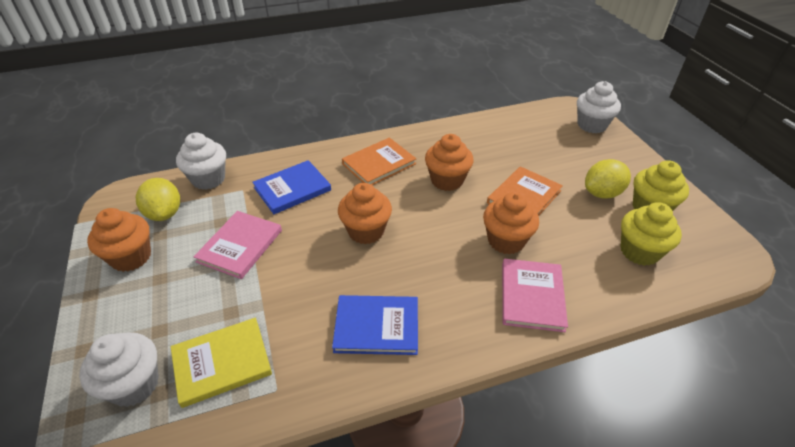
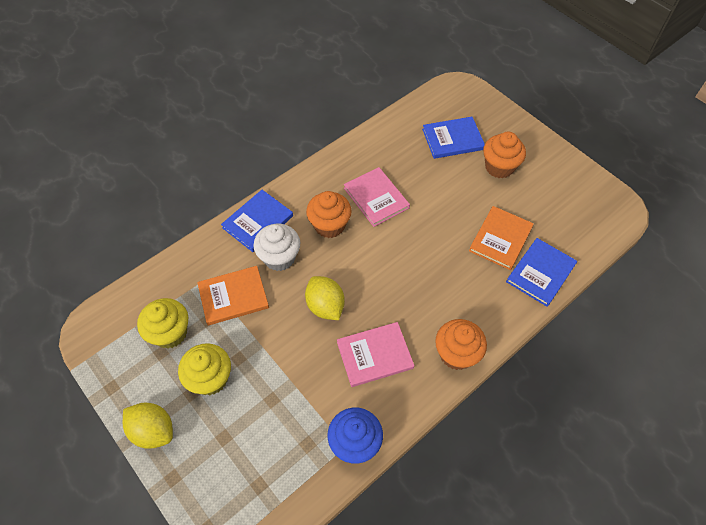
blue book: 2 -> 3
blue cupcake: 0 -> 1
orange cupcake: 4 -> 3
white cupcake: 3 -> 1
yellow book: 1 -> 0

